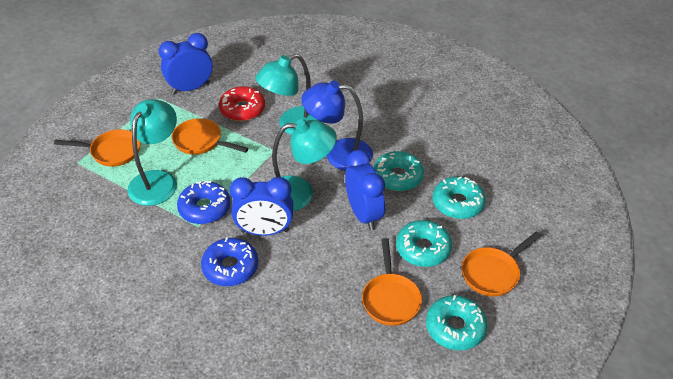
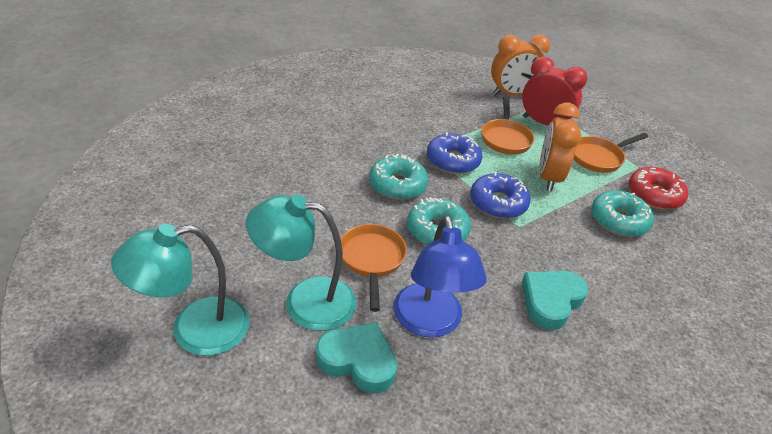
blue clock: 3 -> 0
orange clock: 0 -> 2
orange pan: 4 -> 3
red clock: 0 -> 1
turquoise donut: 4 -> 3
turquoise heart: 0 -> 2
turquoise lamp: 3 -> 2

